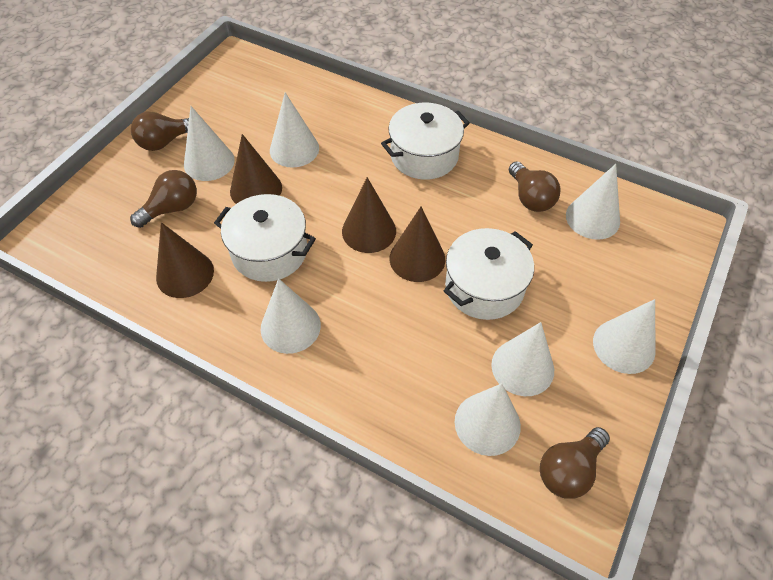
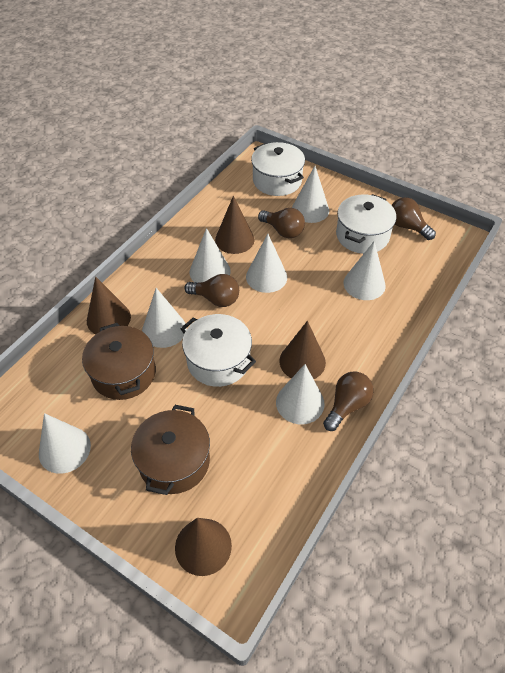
brown pot: 0 -> 2

